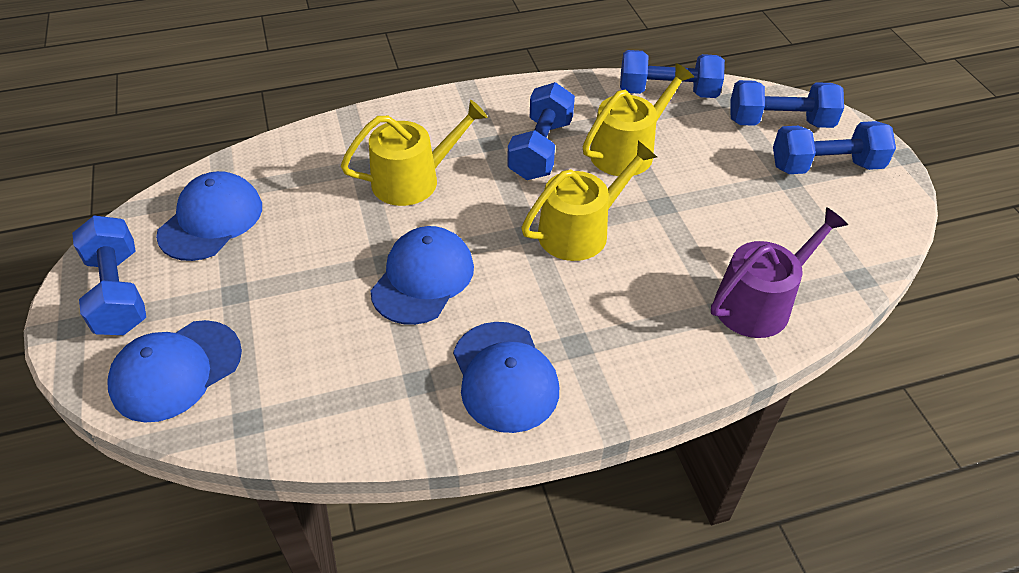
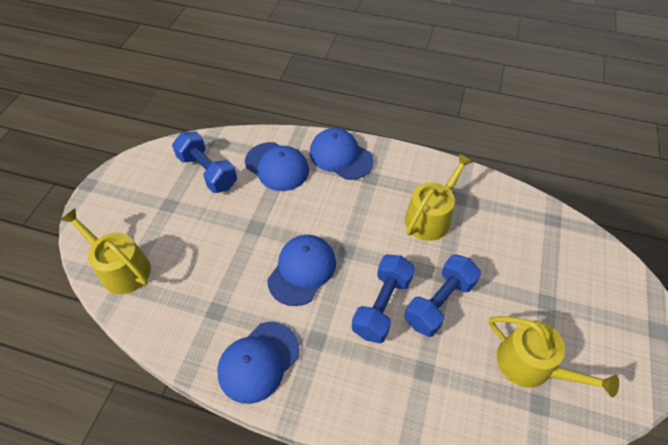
blue dumbbell: 5 -> 3
purple watering can: 1 -> 0

